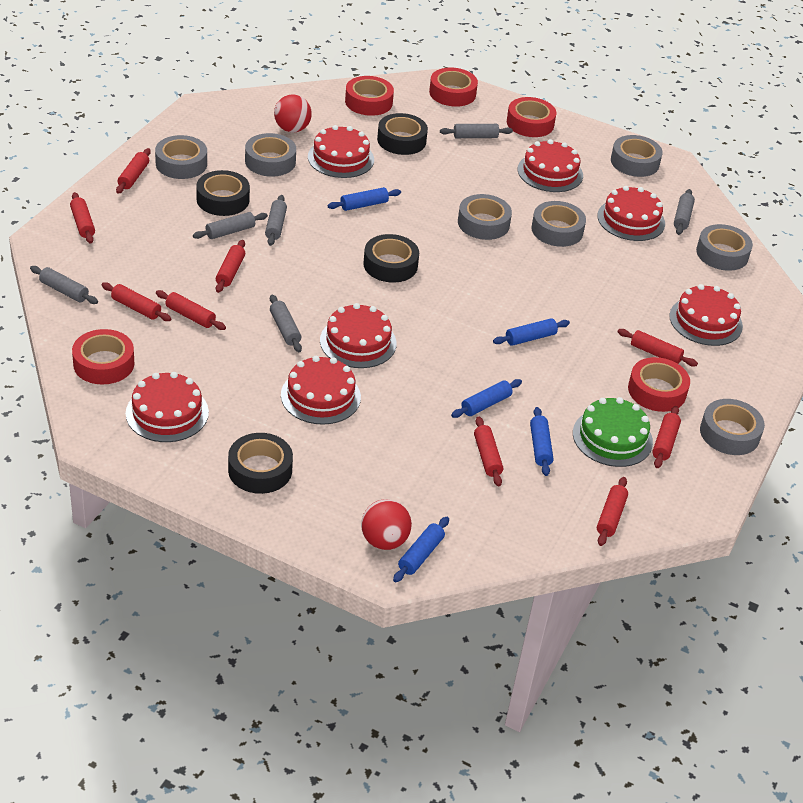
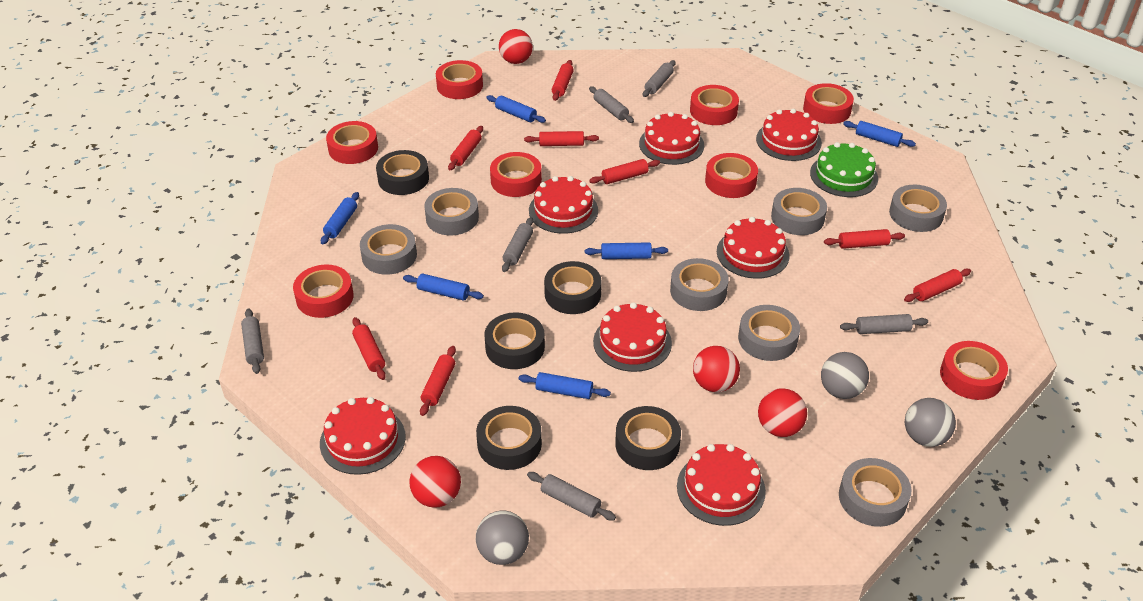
black tape: 4 -> 5
blue rolling pin: 5 -> 6
grey ball: 0 -> 3
red ball: 2 -> 4
red rolling pin: 9 -> 8
red tape: 5 -> 8

